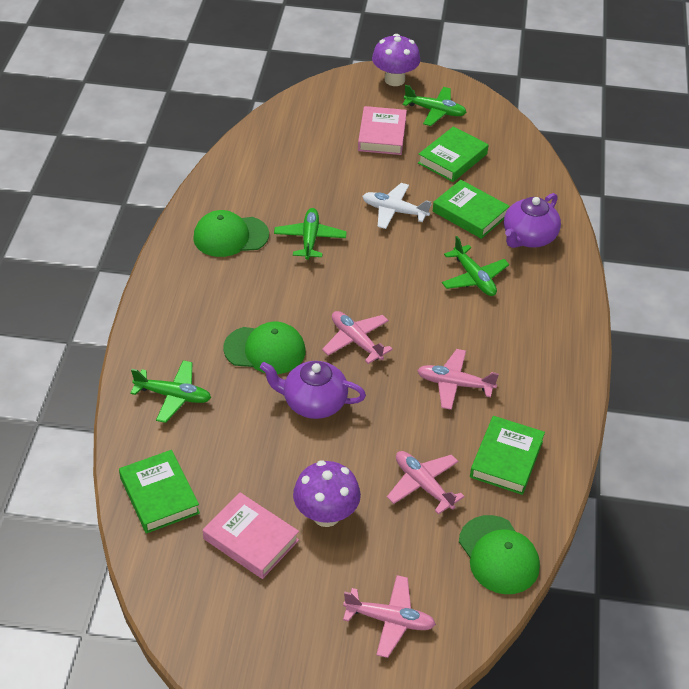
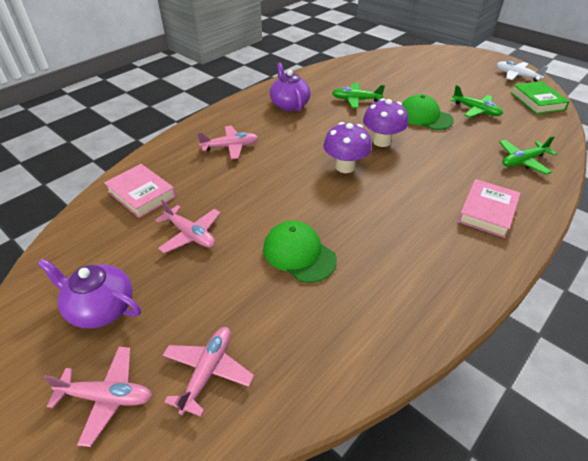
green book: 4 -> 1
green cap: 3 -> 2
green plane: 4 -> 3

